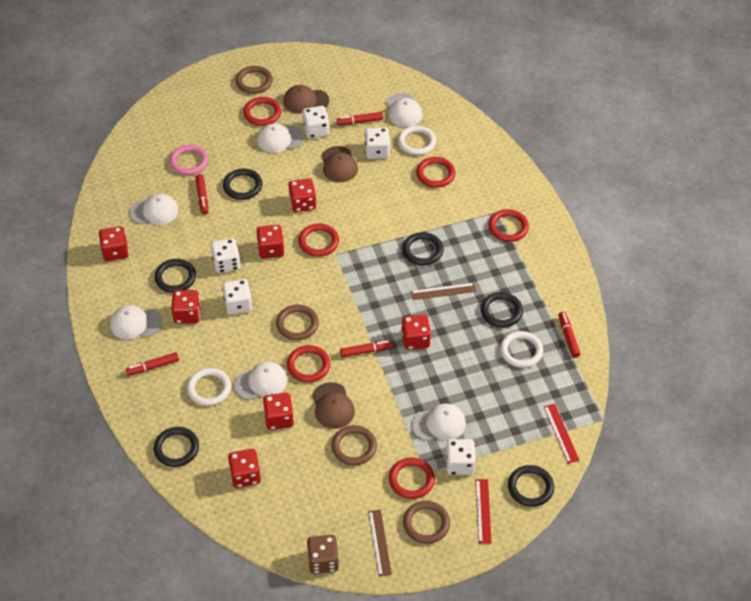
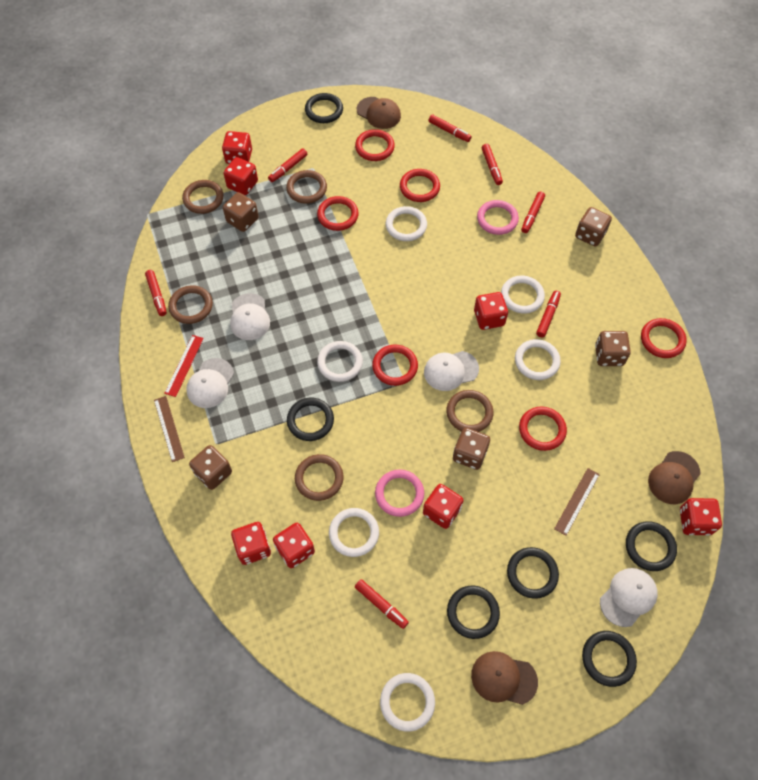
brown dice: 1 -> 5
brown ring: 4 -> 5
pink ring: 1 -> 2
red marker: 5 -> 7
red ruler: 2 -> 1
white cap: 6 -> 4
white dice: 5 -> 0
white ring: 3 -> 6

